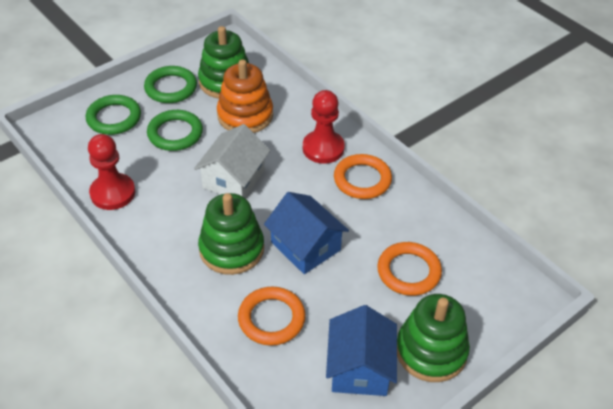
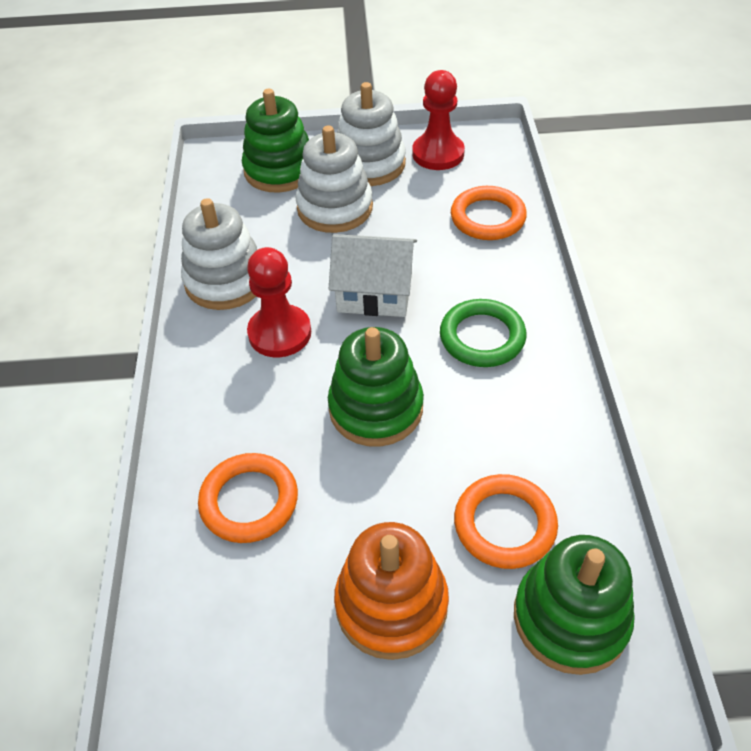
blue house: 2 -> 0
green ring: 3 -> 1
white stacking toy: 0 -> 3

